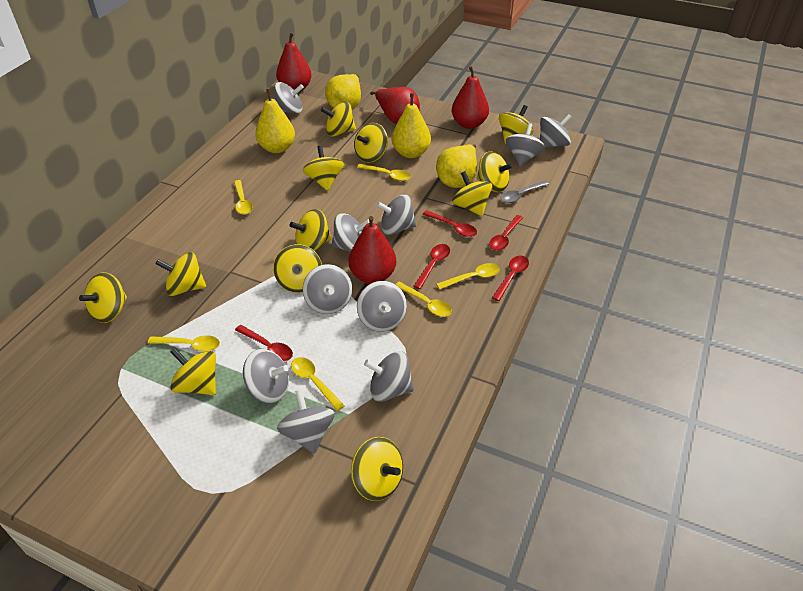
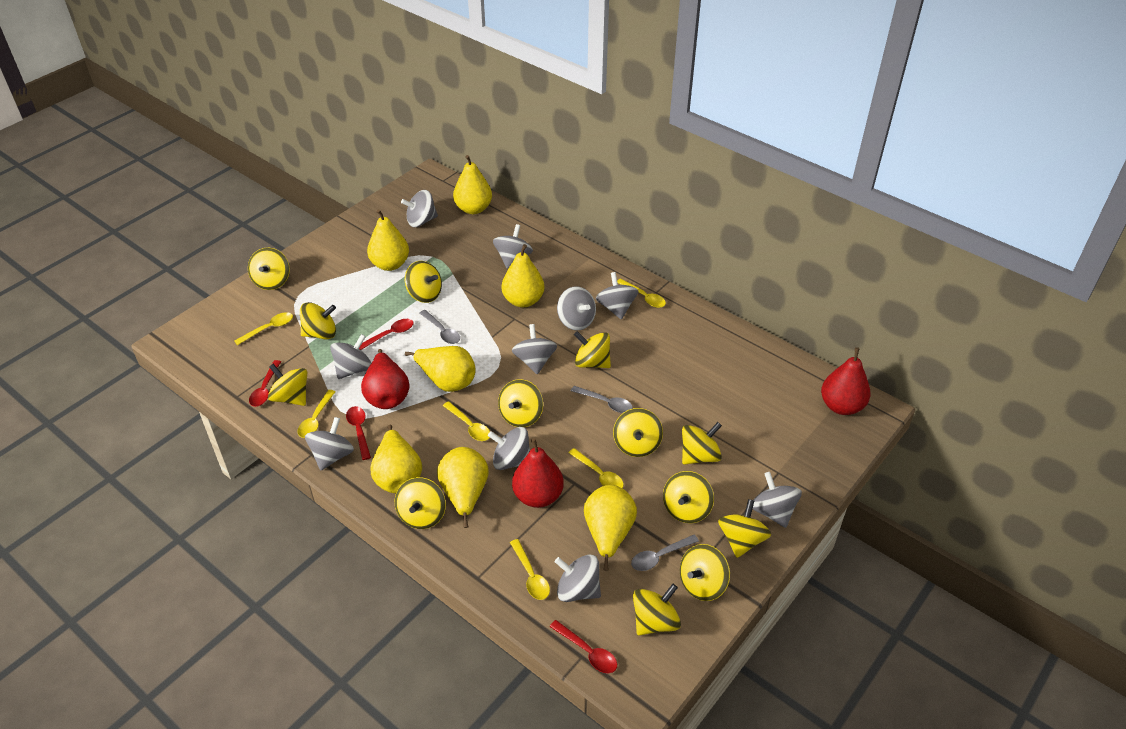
grey spoon: 1 -> 3
red pear: 4 -> 3
red spoon: 5 -> 4
yellow pear: 4 -> 7
yellow spinning top: 12 -> 13

